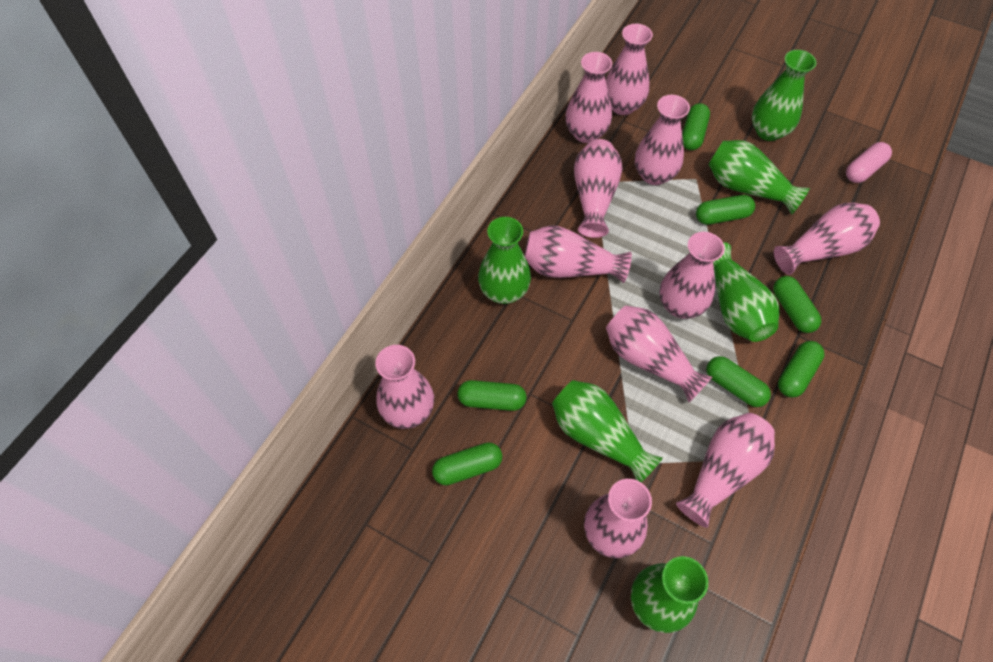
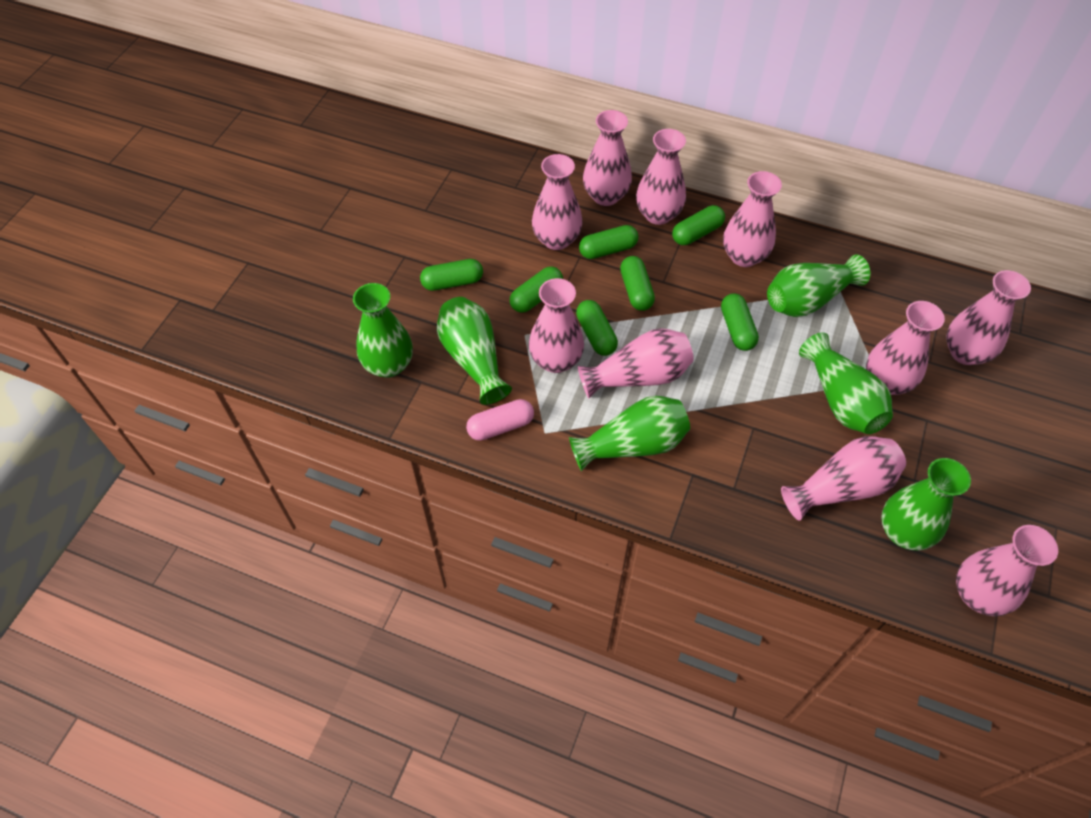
pink vase: 11 -> 10

